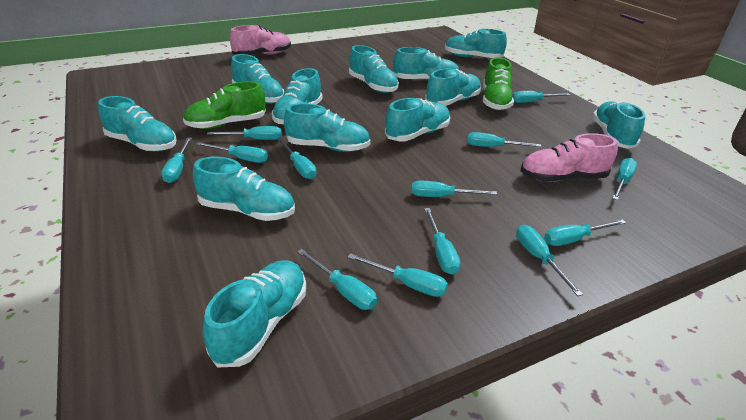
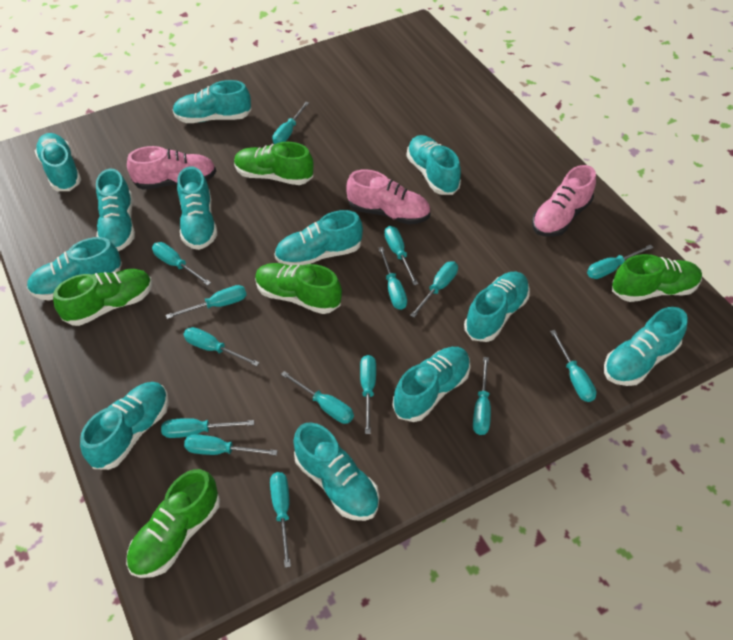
green shoe: 2 -> 5
pink shoe: 2 -> 3
turquoise screwdriver: 13 -> 15

